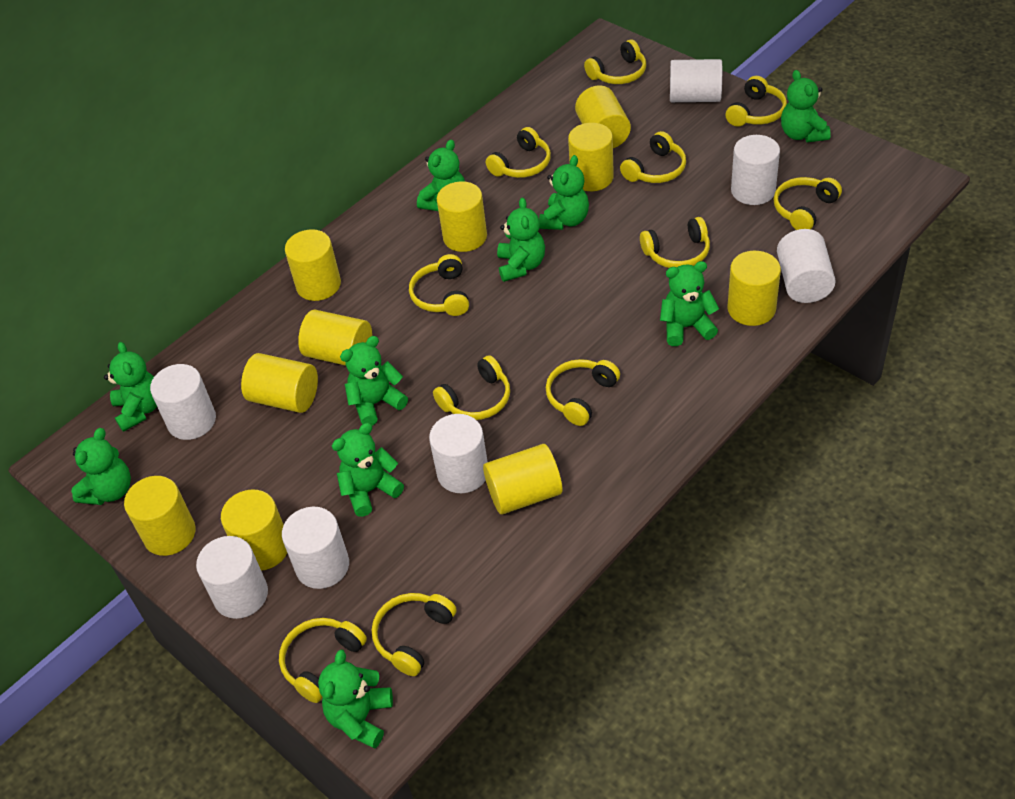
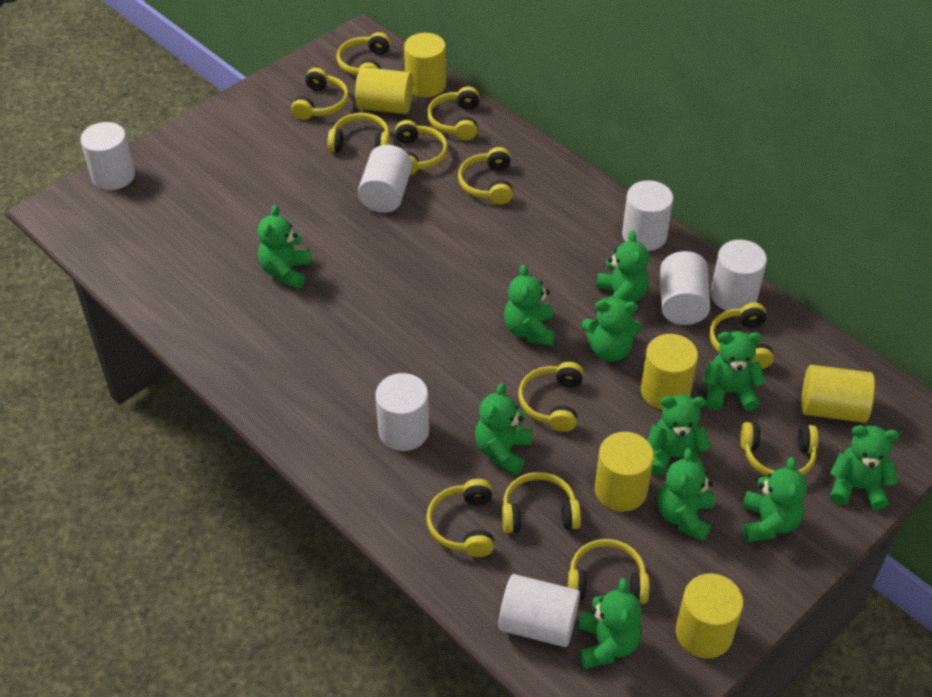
green teddy bear: 10 -> 11
yellow cylinder: 10 -> 6
yellow headphones: 11 -> 12

